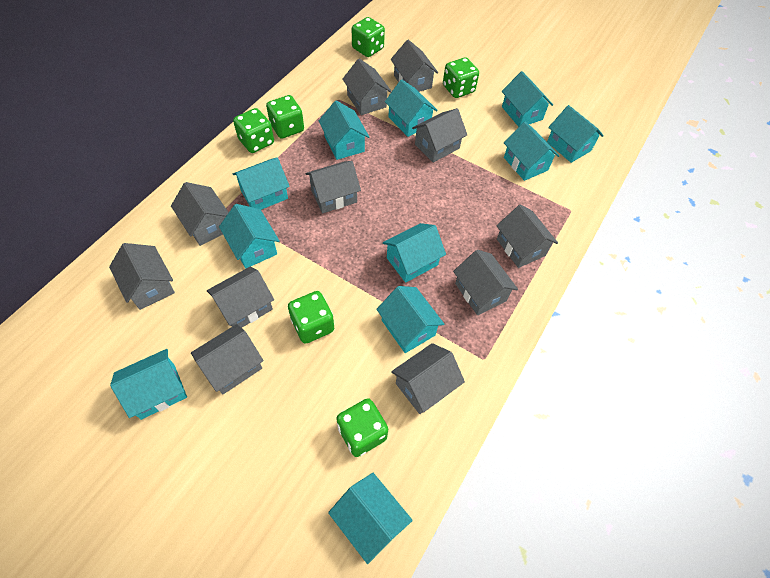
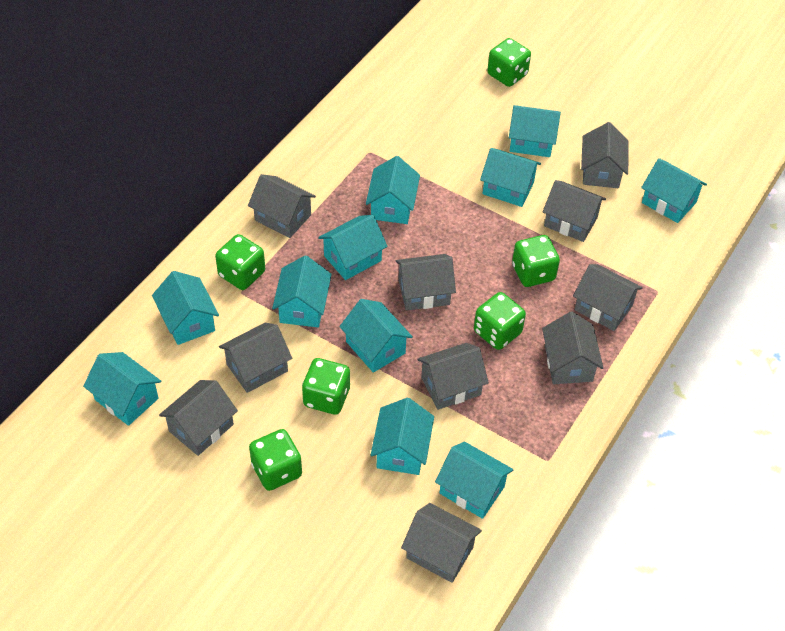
grey house: 11 -> 10

